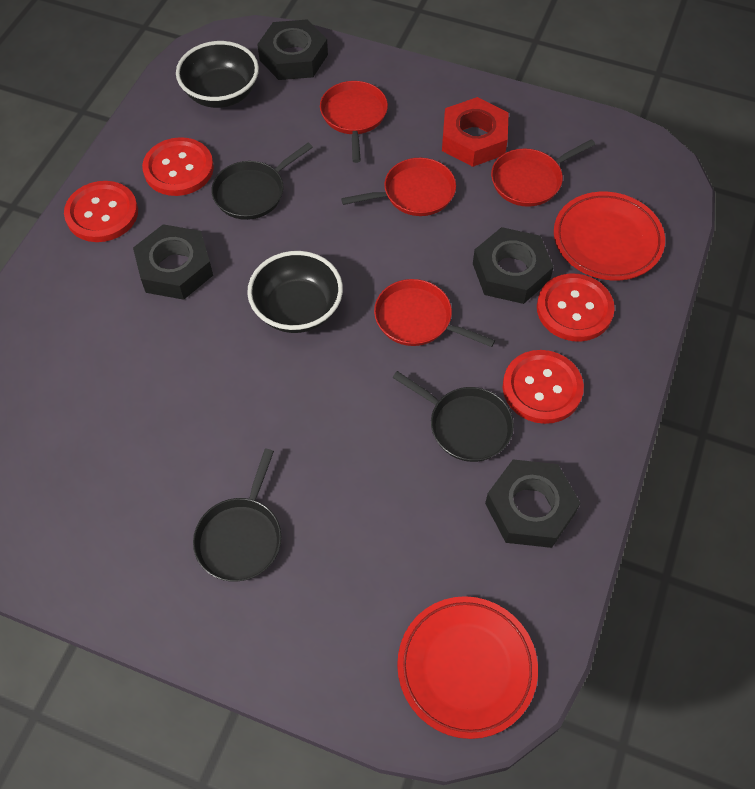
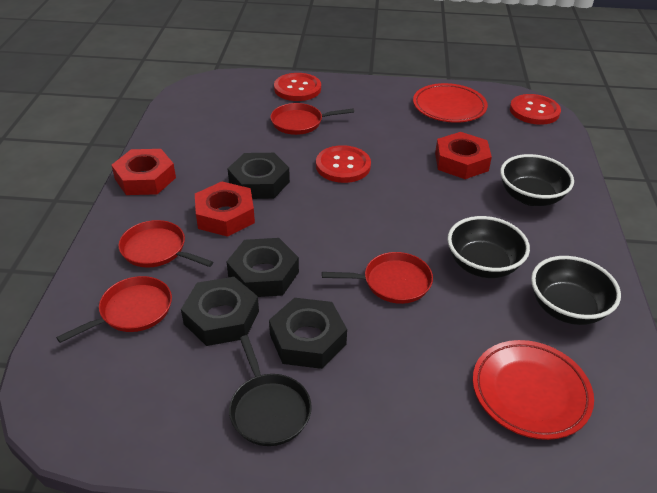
black bowl: 2 -> 3
black pan: 3 -> 1
red button: 4 -> 3
red nut: 1 -> 3

